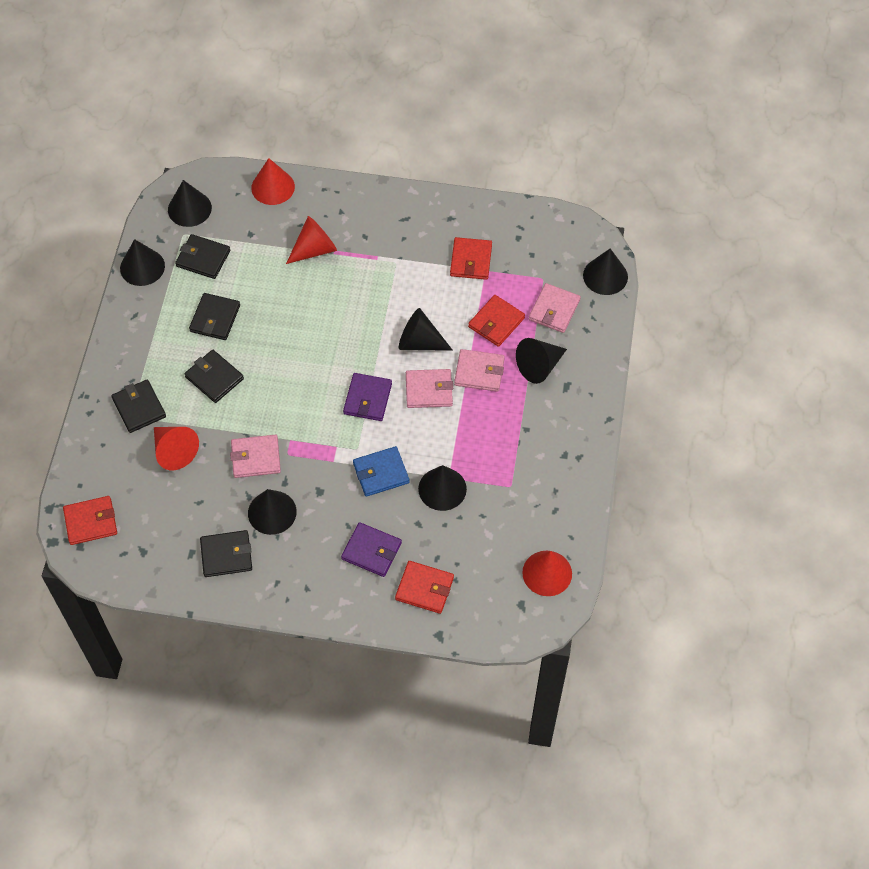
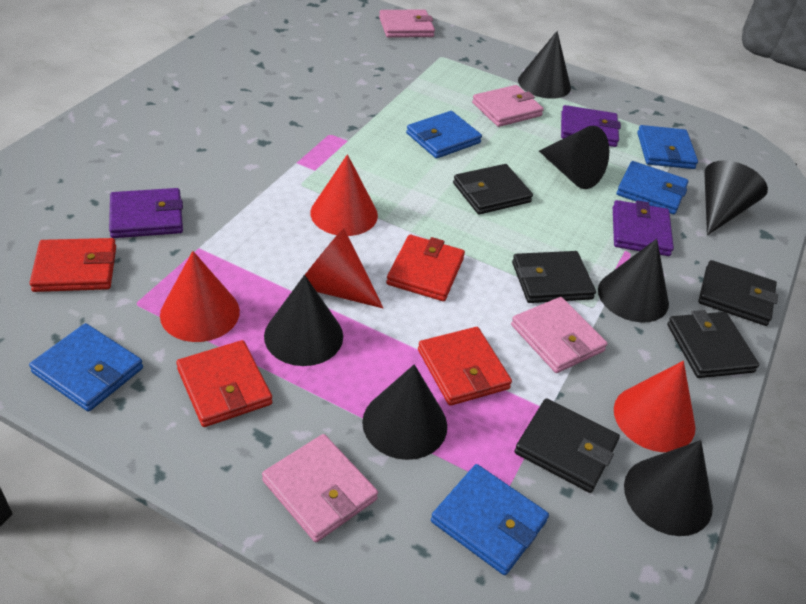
blue wallet: 1 -> 5
purple wallet: 2 -> 3

